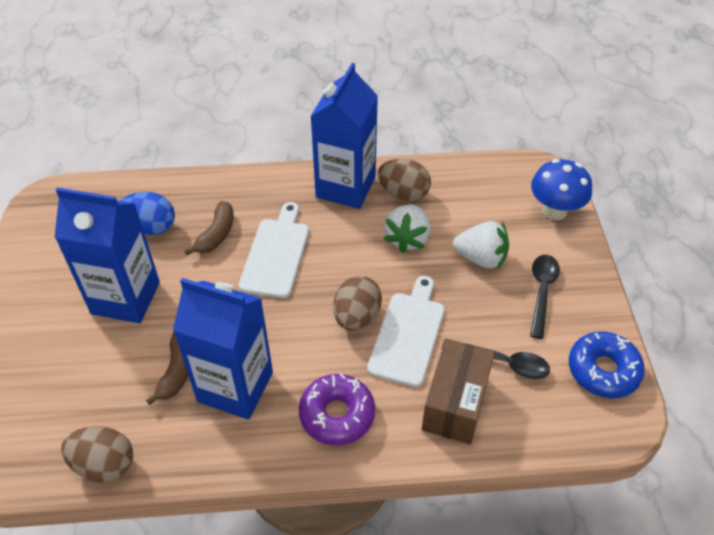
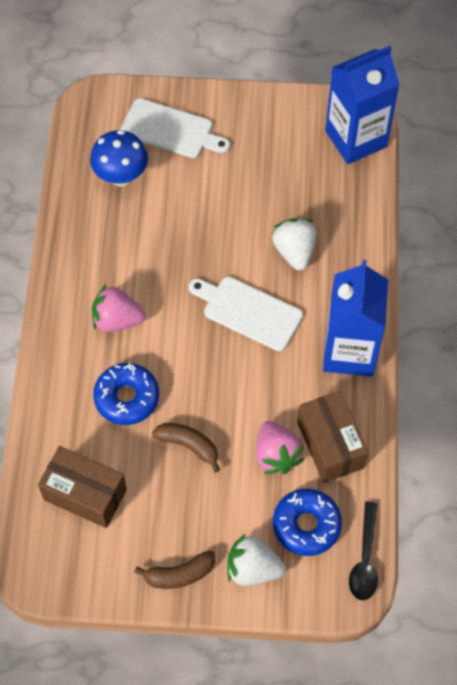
black spoon: 2 -> 1
blue carton: 3 -> 2
blue donut: 1 -> 2
blue egg: 1 -> 0
brown box: 1 -> 2
brown egg: 3 -> 0
pink strawberry: 0 -> 2
purple donut: 1 -> 0

